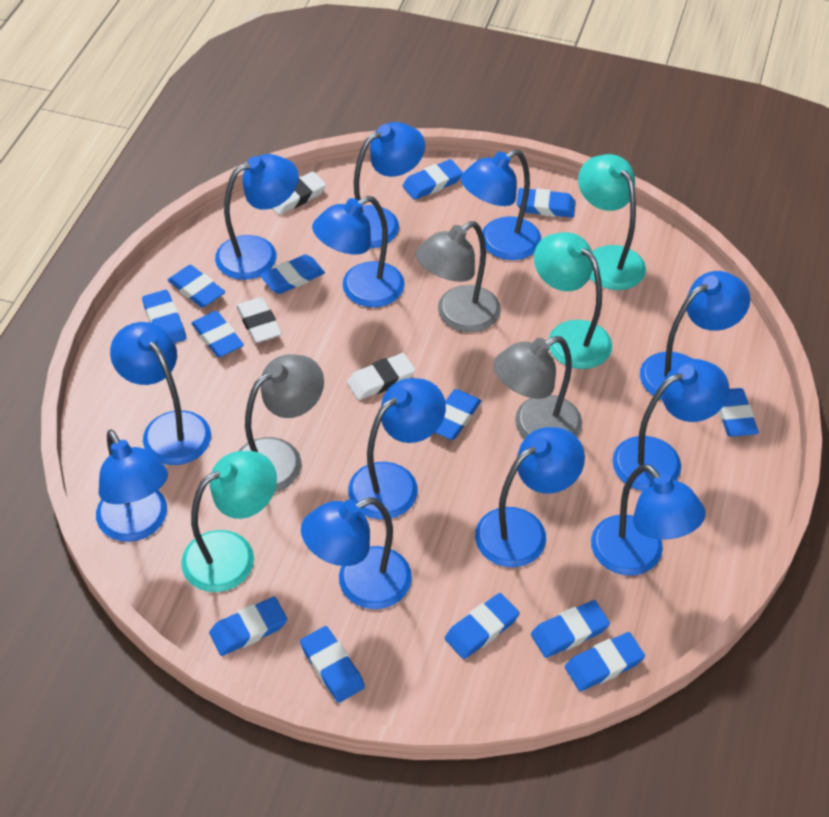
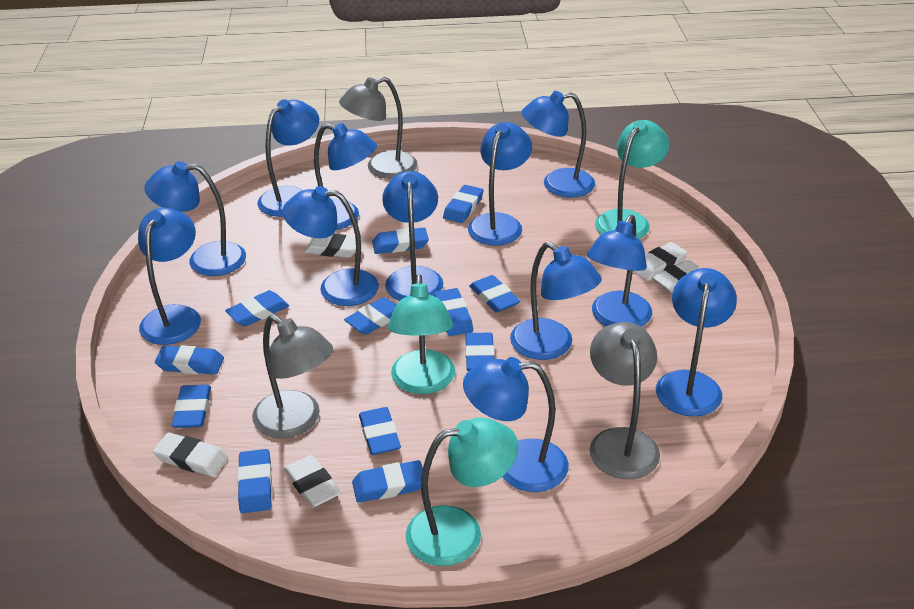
blue eraser: 13 -> 12
white eraser: 3 -> 5

